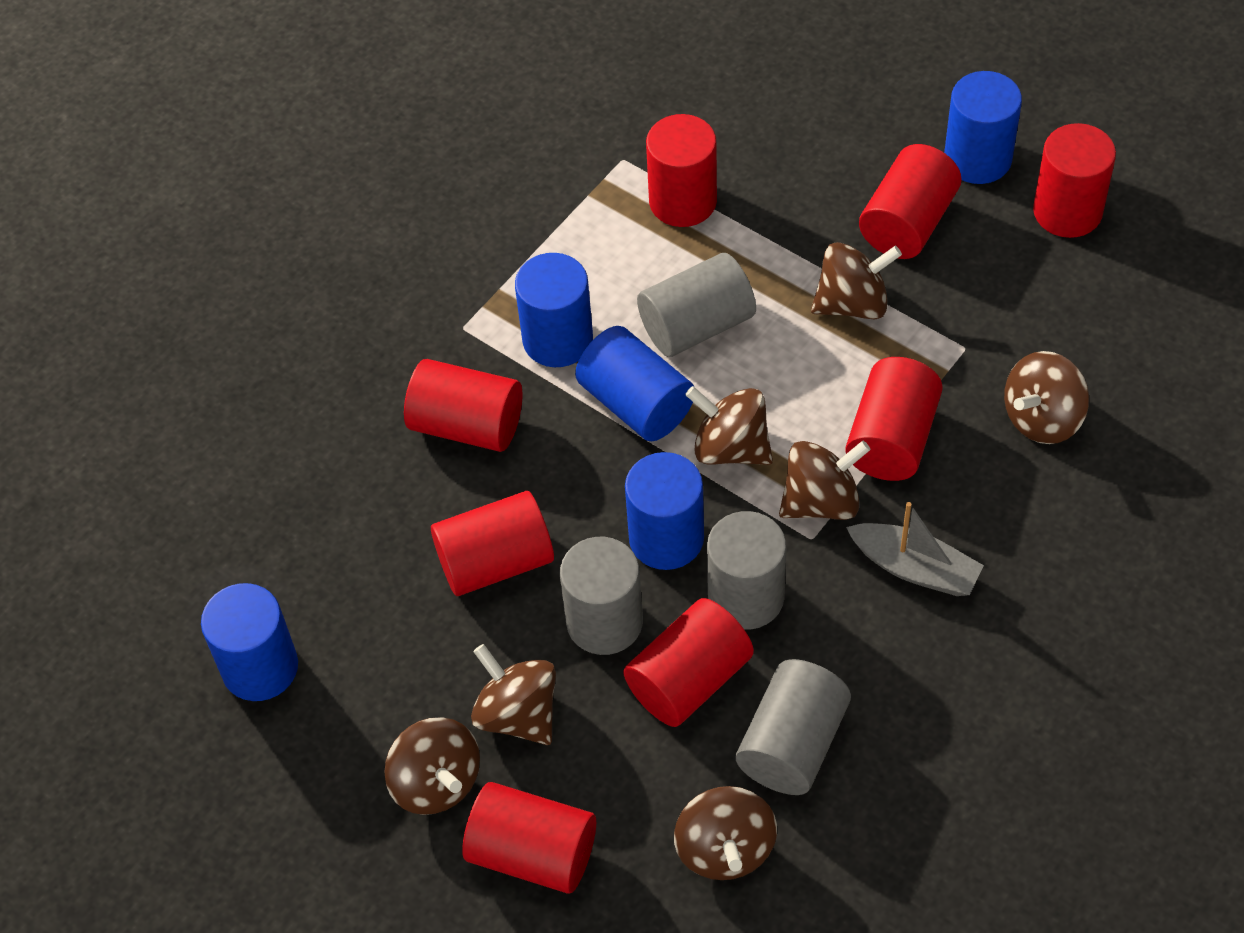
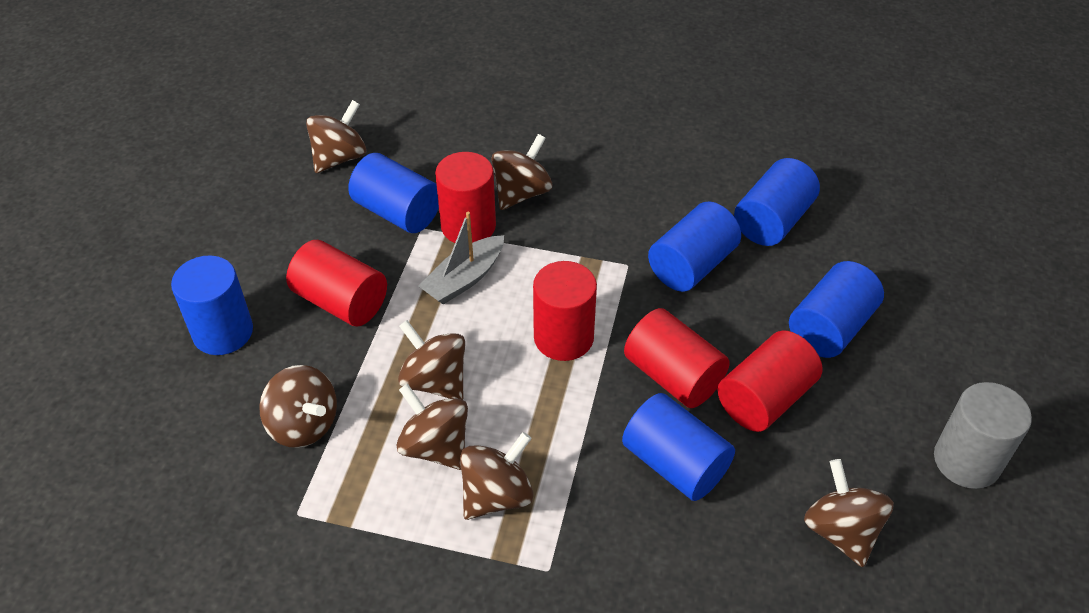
blue cylinder: 5 -> 6
grey cylinder: 4 -> 1
red cylinder: 8 -> 5

